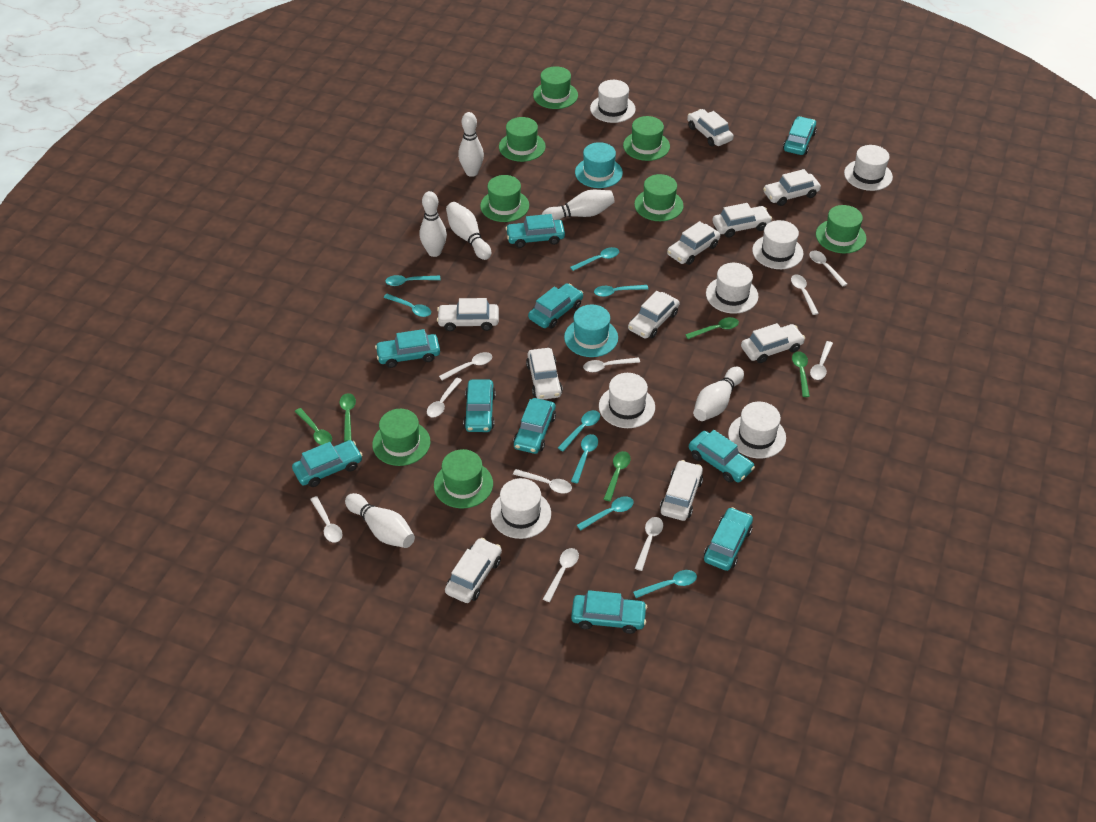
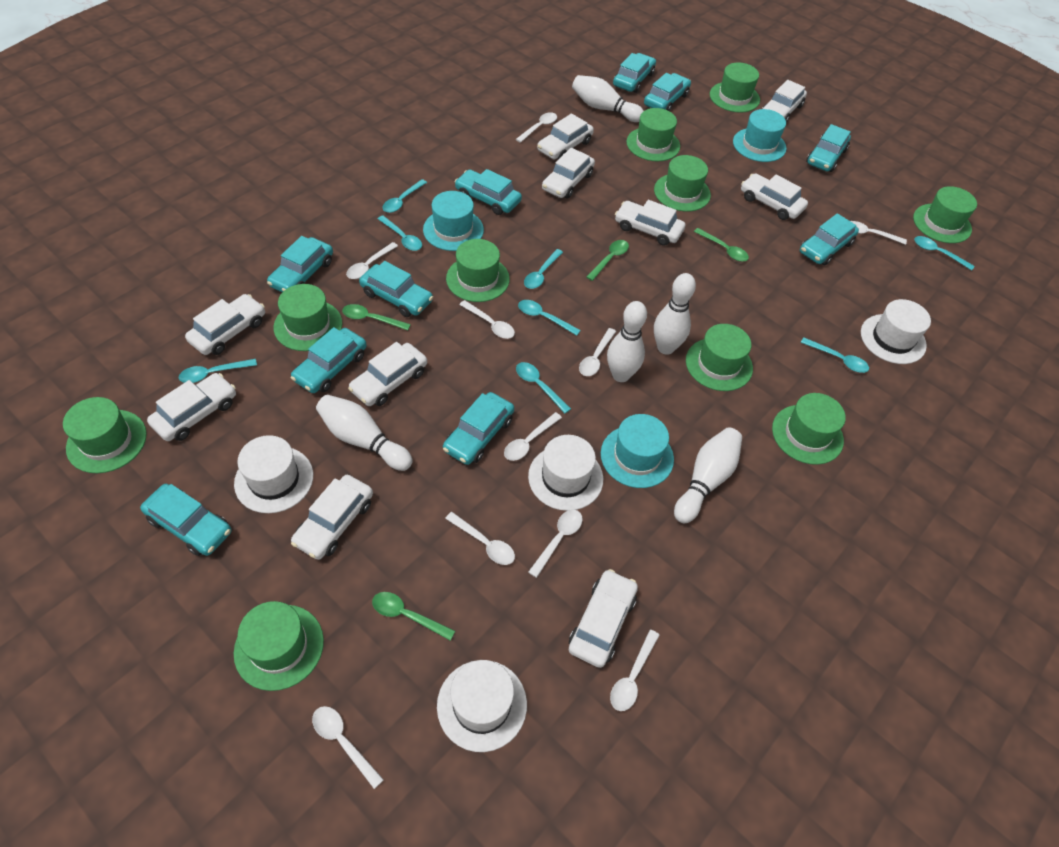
green hat: 8 -> 10
green spoon: 5 -> 4
turquoise hat: 2 -> 3
white bowling pin: 6 -> 5
white hat: 7 -> 4

